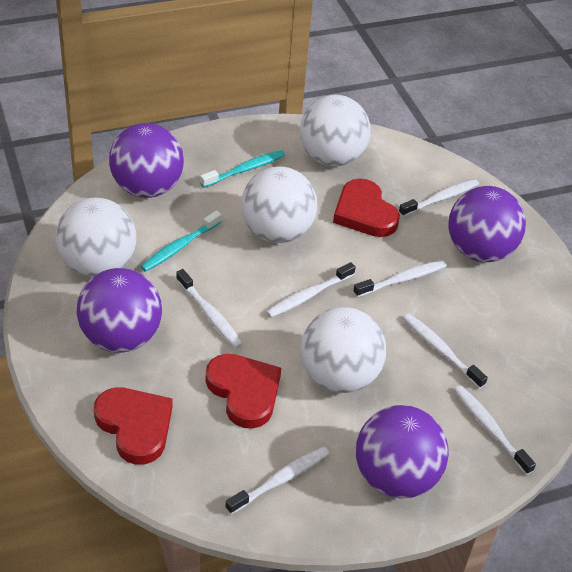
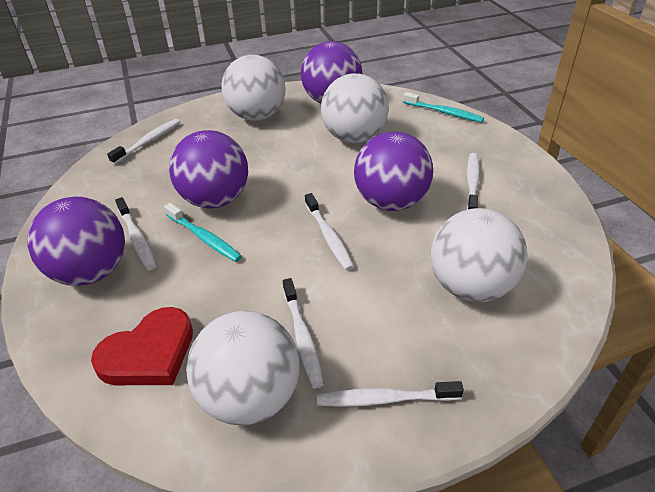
red heart: 3 -> 1
white toothbrush: 7 -> 6

